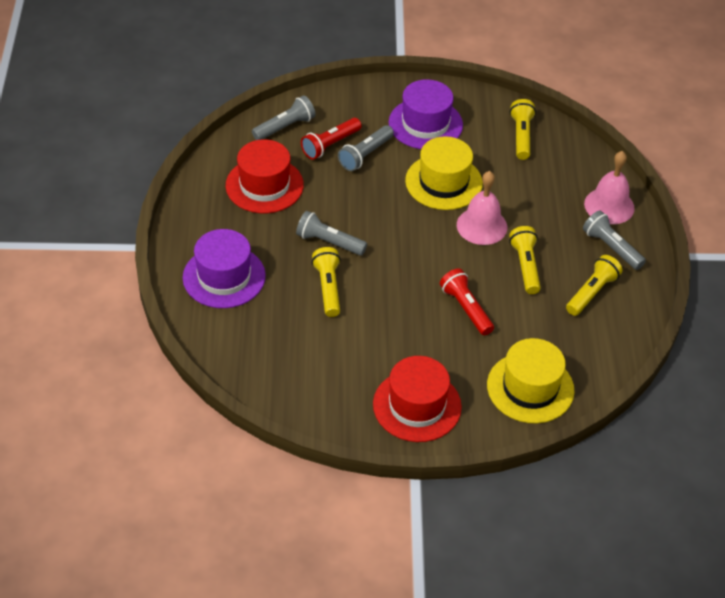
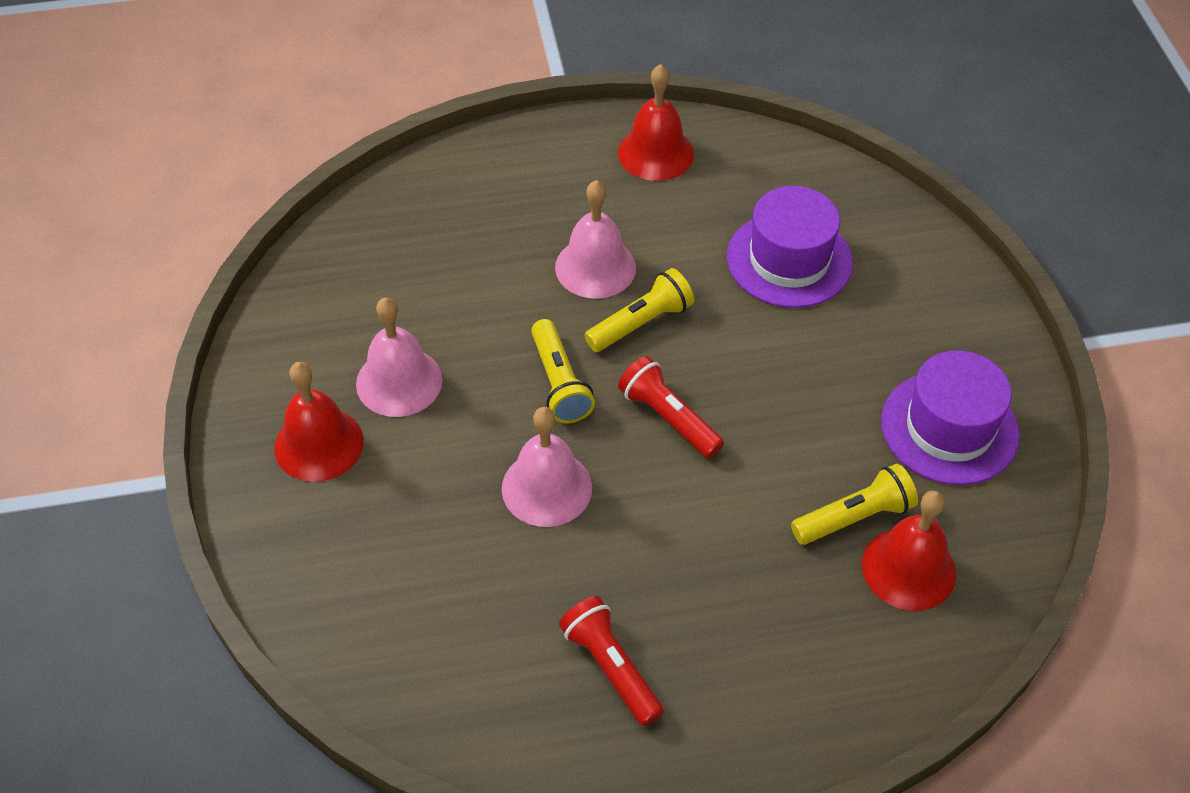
grey flashlight: 4 -> 0
pink bell: 2 -> 3
red bell: 0 -> 3
red hat: 2 -> 0
yellow flashlight: 4 -> 3
yellow hat: 2 -> 0

